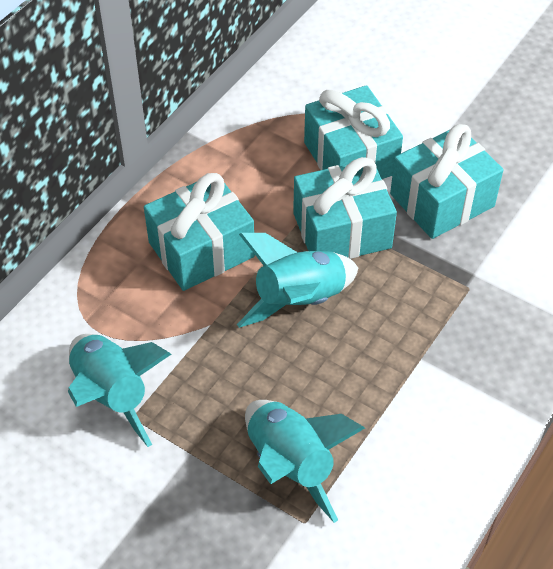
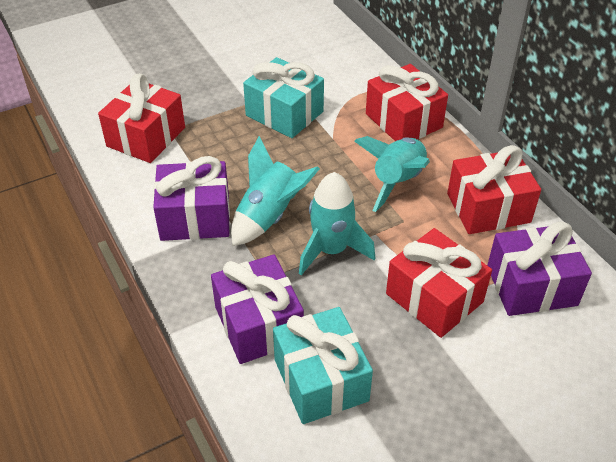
purple gift: 0 -> 3
red gift: 0 -> 4
turquoise gift: 4 -> 2

